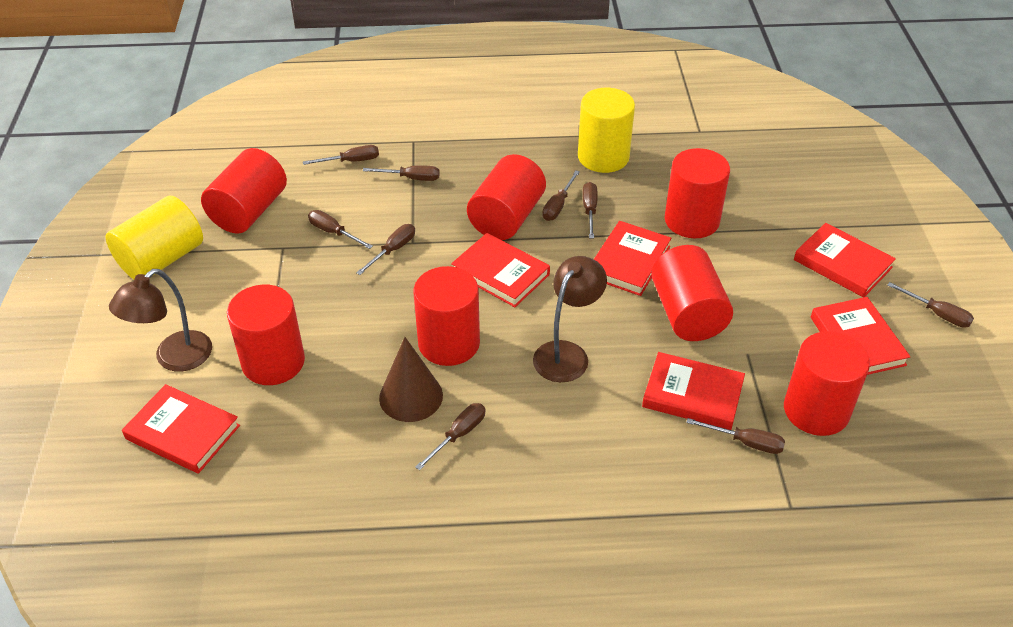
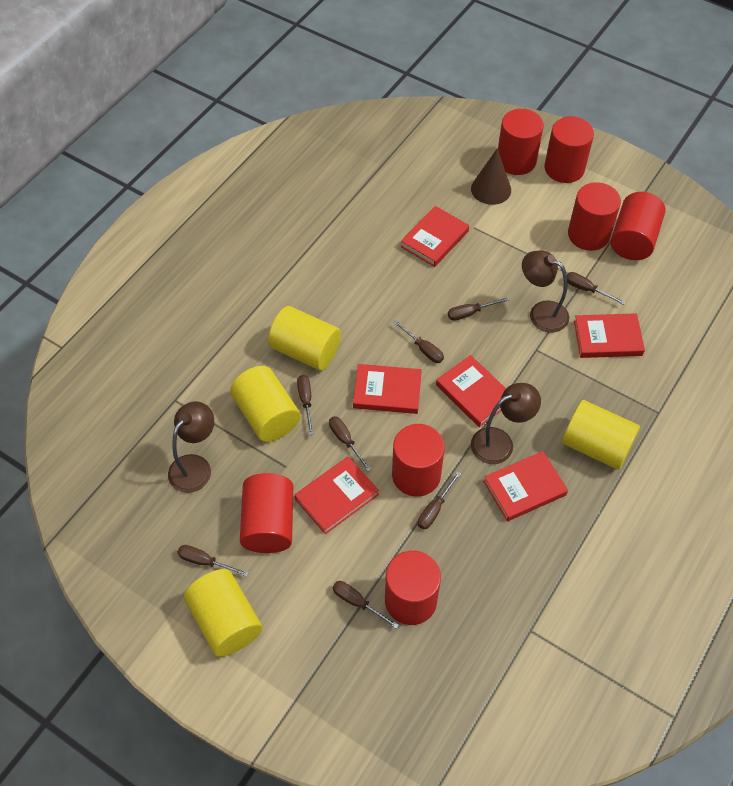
brown lamp: 2 -> 3
brown screwdriver: 9 -> 8
yellow cylinder: 2 -> 4

